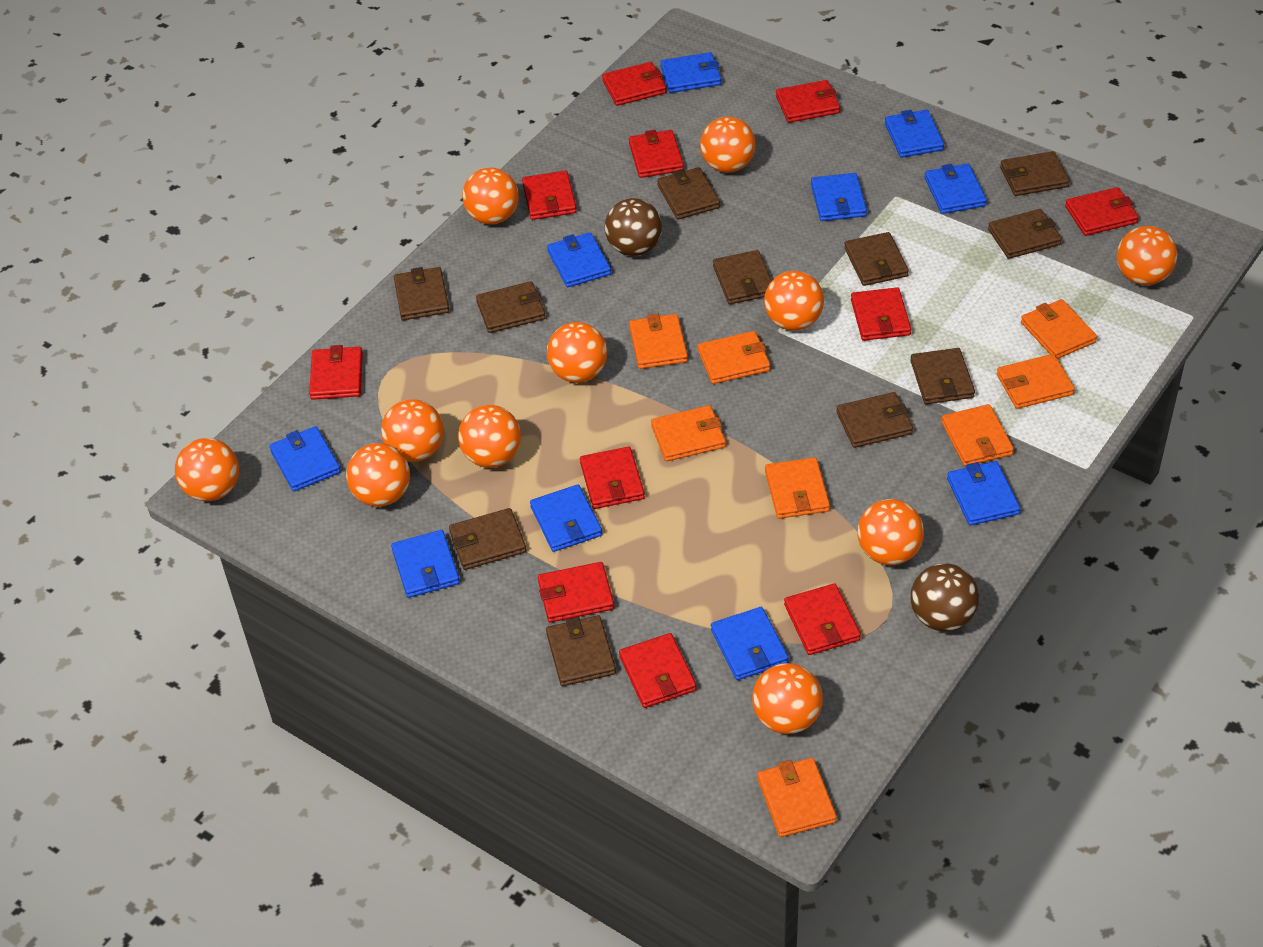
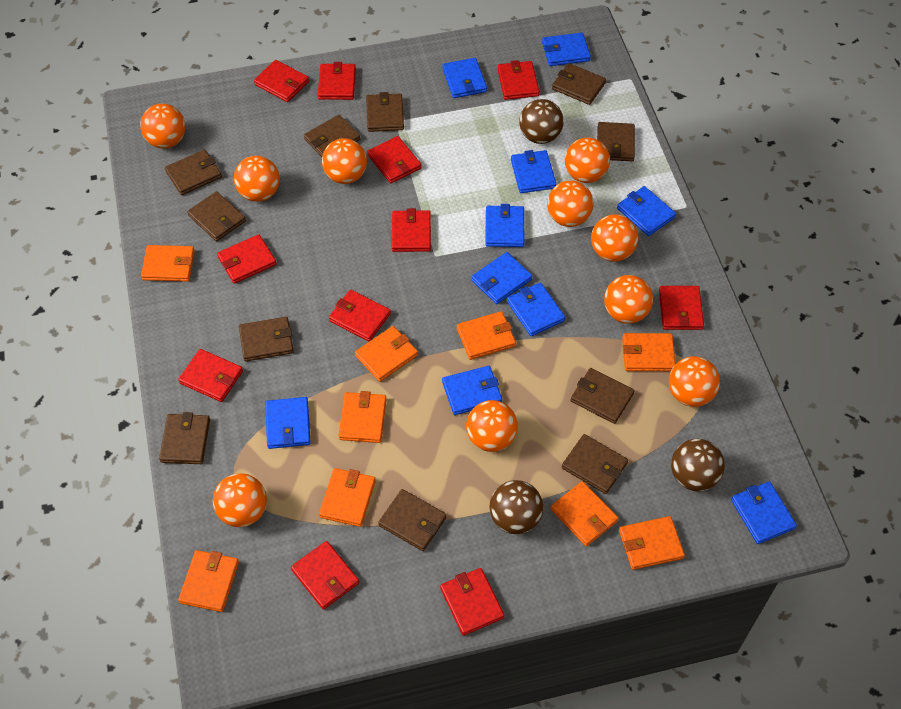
brown ball: 2 -> 3
orange ball: 11 -> 10
orange wallet: 8 -> 9

